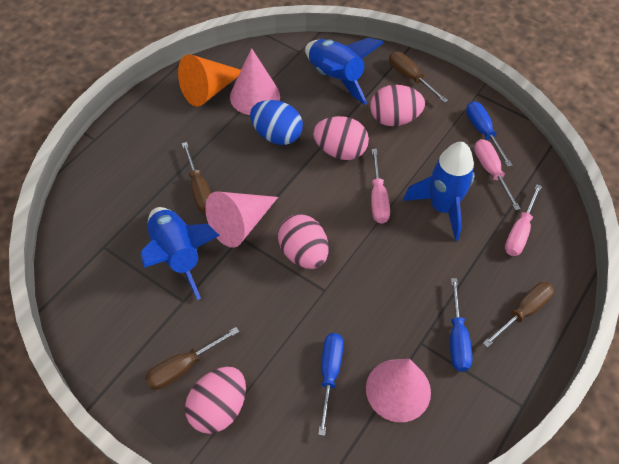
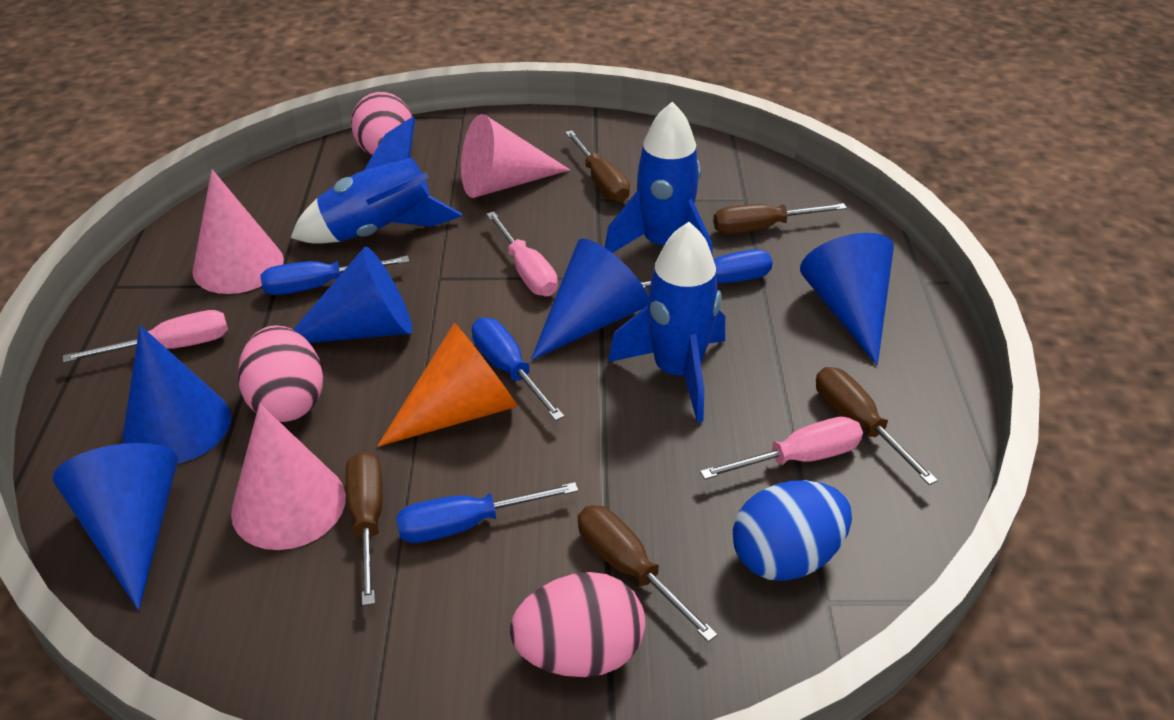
blue cone: 0 -> 5
blue screwdriver: 3 -> 4
brown screwdriver: 4 -> 5
pink egg: 4 -> 3

